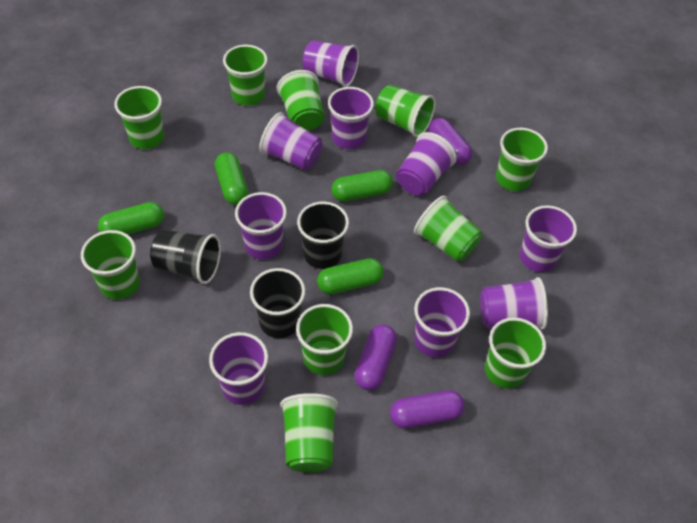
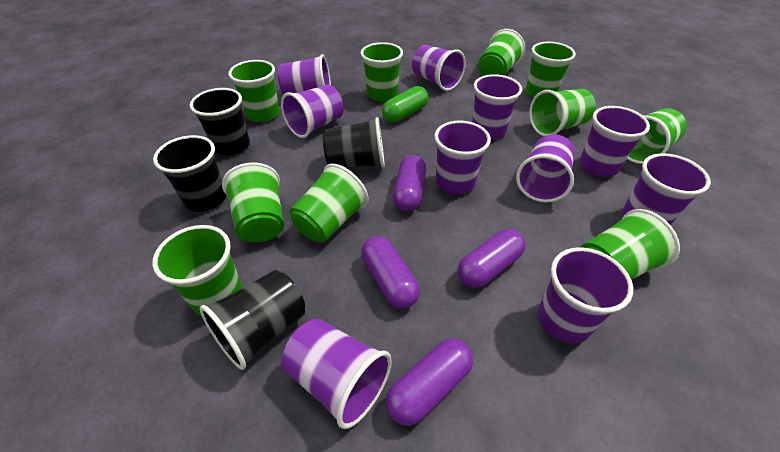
black cup: 3 -> 4
green capsule: 4 -> 1
purple capsule: 3 -> 4
purple cup: 9 -> 10

